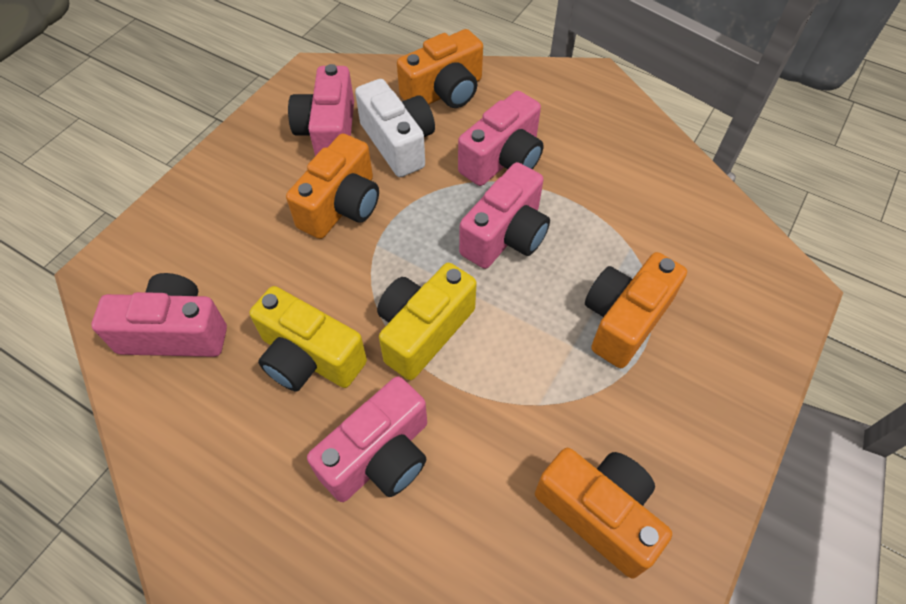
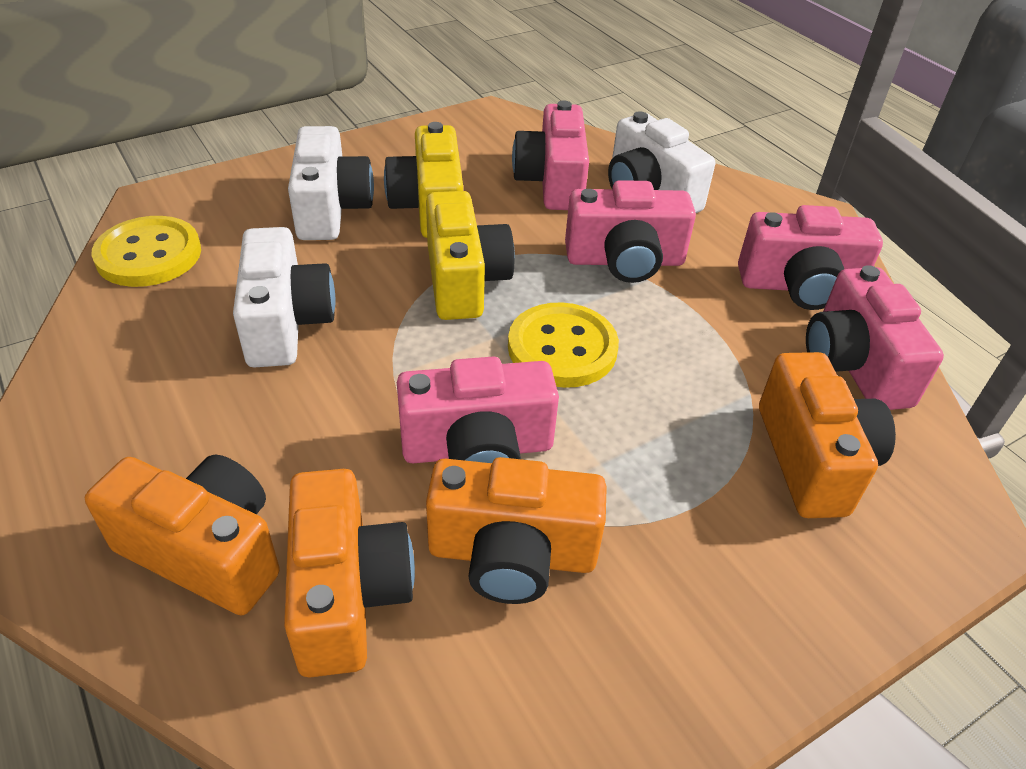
white camera: 1 -> 3
yellow button: 0 -> 2

